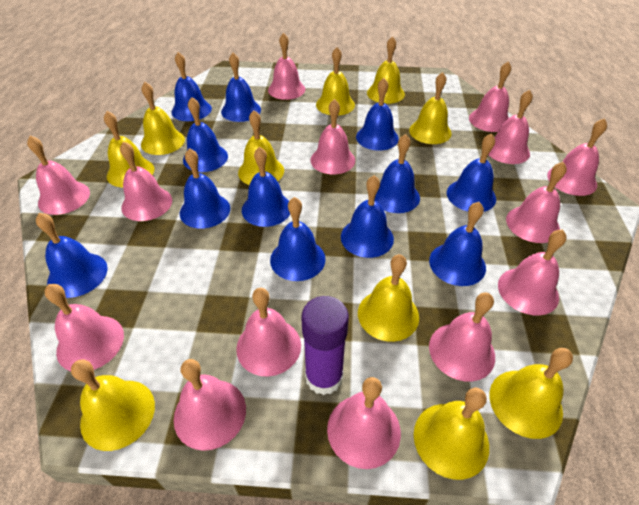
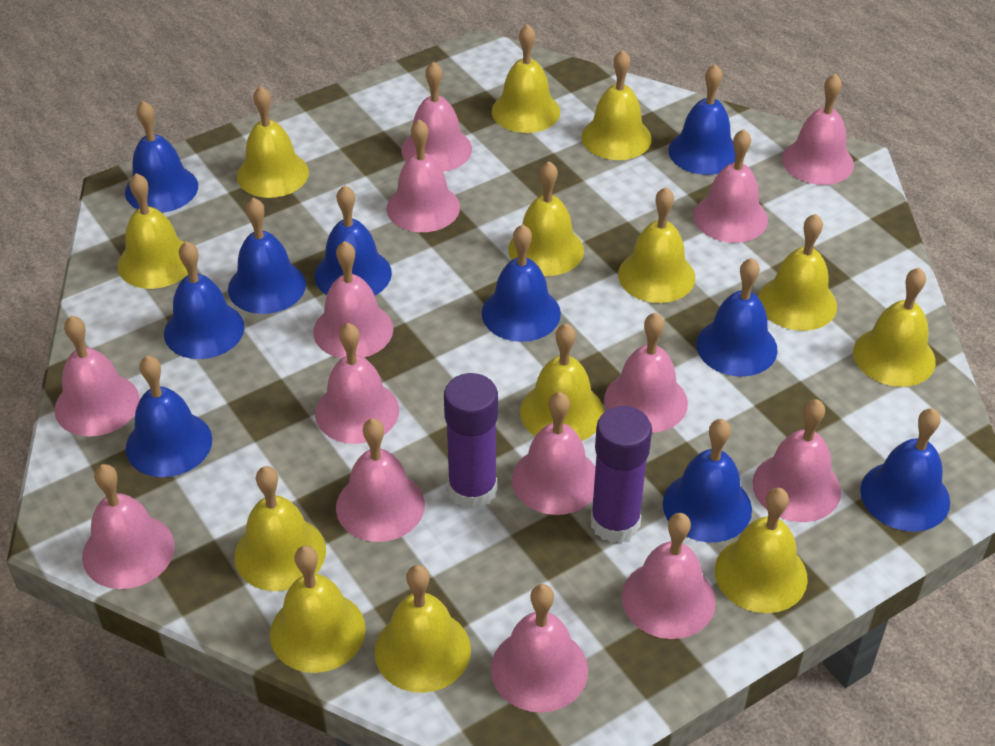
blue bell: 12 -> 10
purple glue stick: 1 -> 2
yellow bell: 10 -> 13

